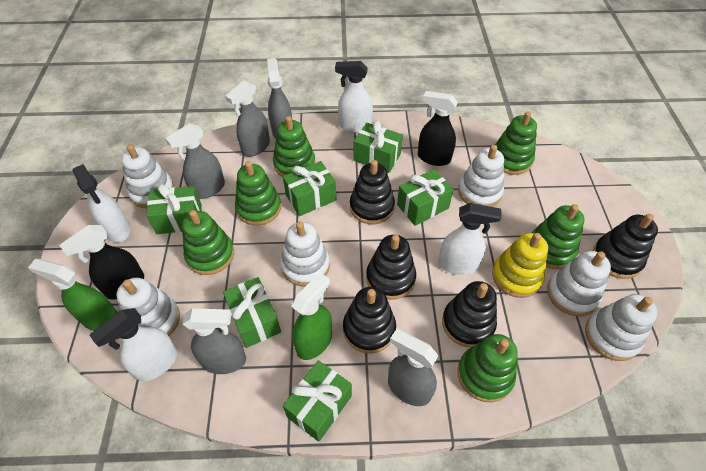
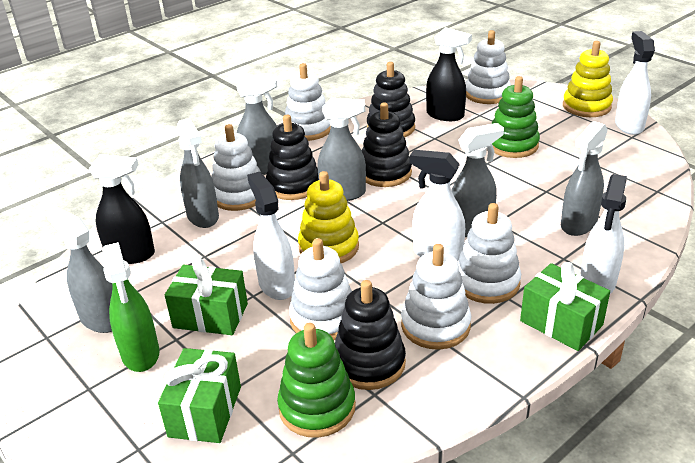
black stacking toy: 5 -> 4
green gift: 6 -> 3
green spray bottle: 2 -> 1
green stacking toy: 6 -> 2
grey spray bottle: 5 -> 6
yellow stacking toy: 1 -> 2

